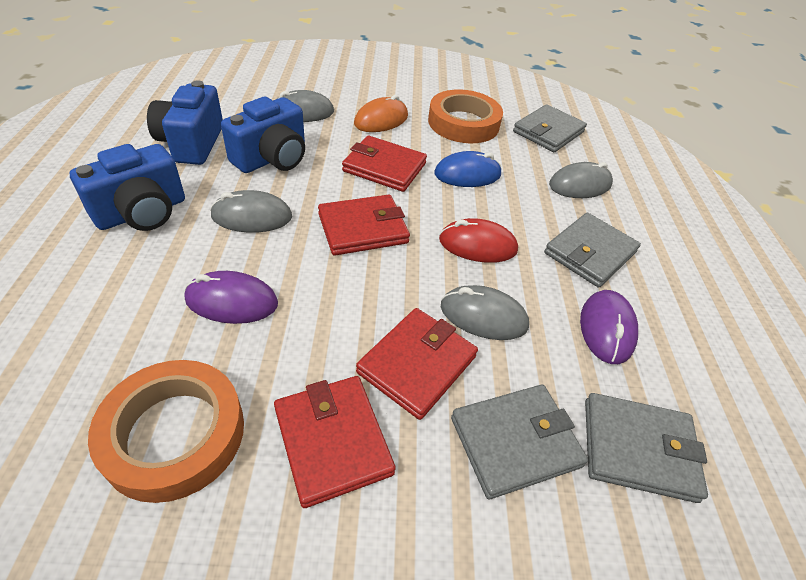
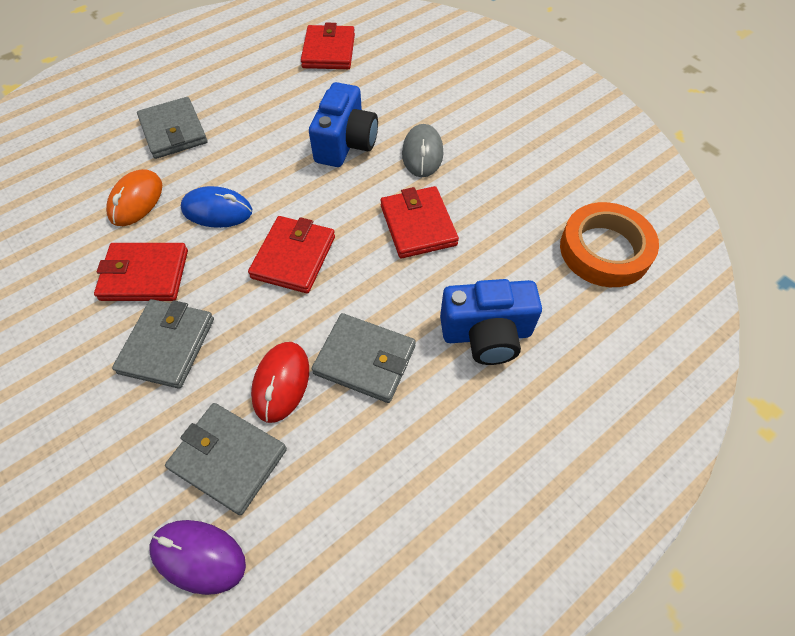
blue camera: 3 -> 2
grey mouse: 4 -> 1
orange tape: 2 -> 1
purple mouse: 2 -> 1

